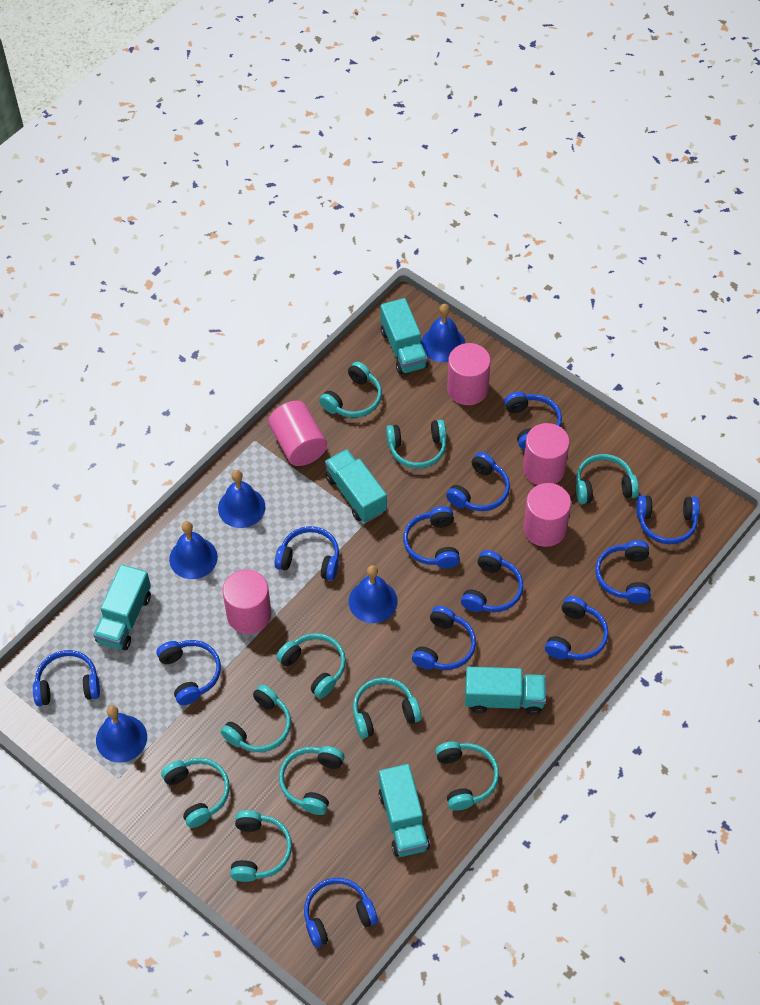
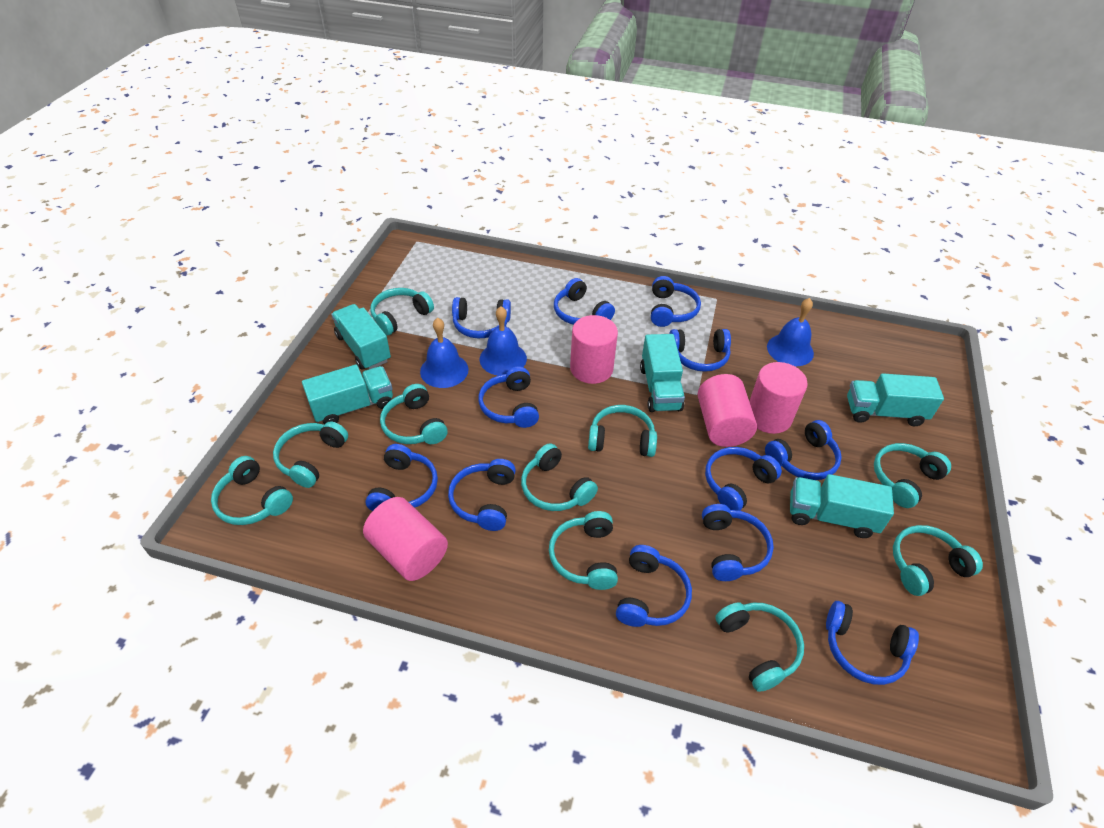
blue bell: 5 -> 3
pink cylinder: 5 -> 4

